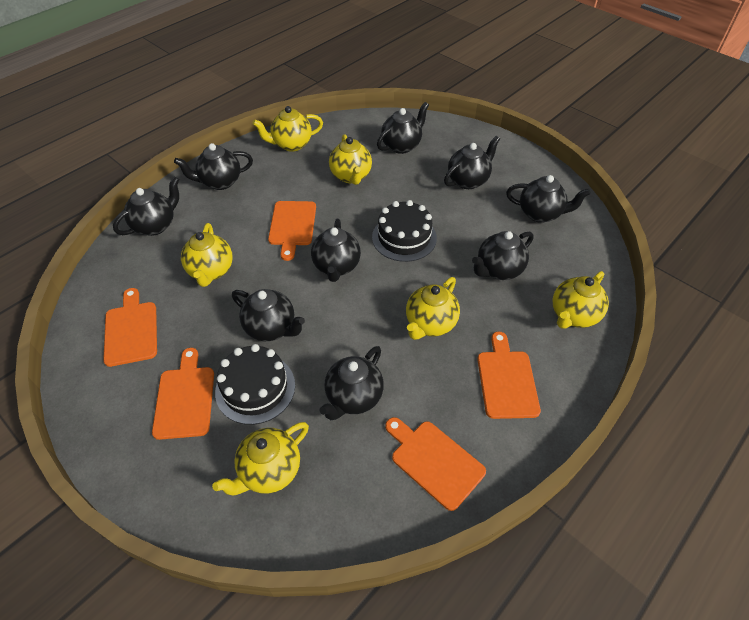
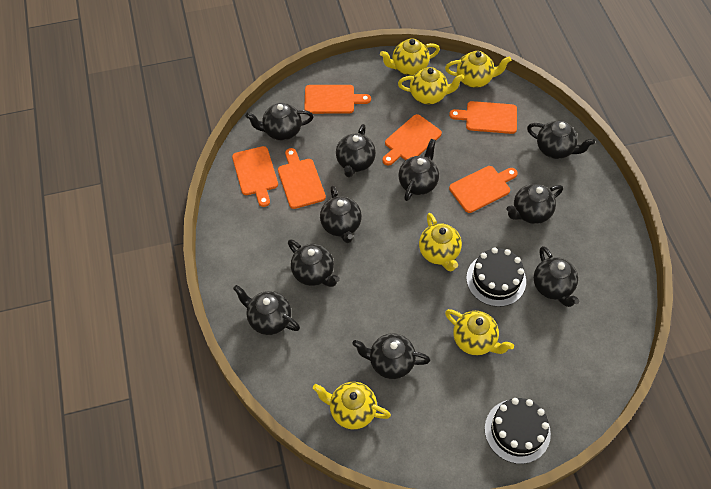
black teapot: 9 -> 10
orange cutting board: 5 -> 6

